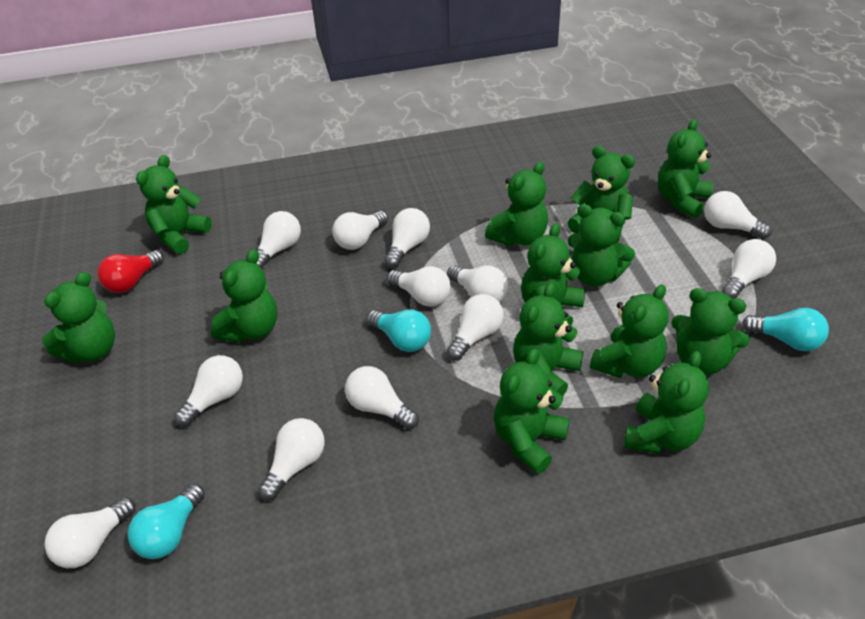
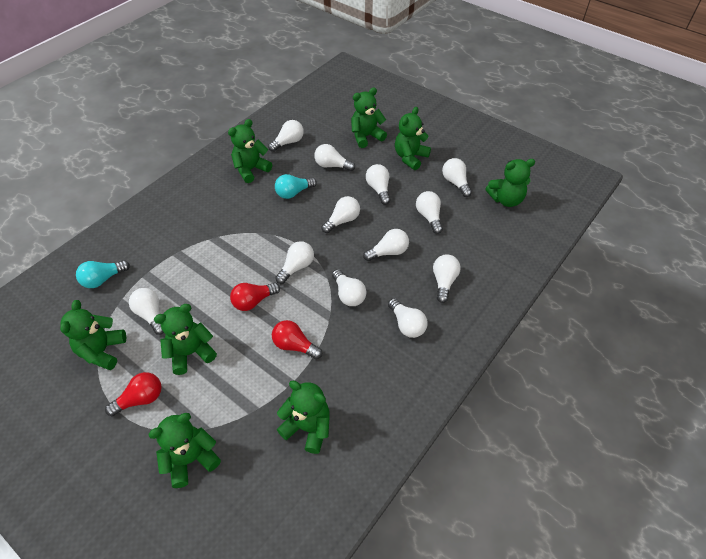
green teddy bear: 13 -> 8
red light bulb: 1 -> 3
turquoise light bulb: 3 -> 2

